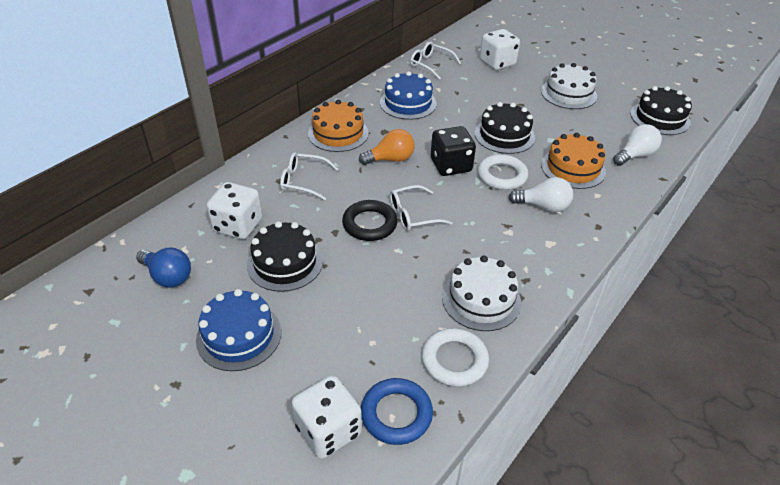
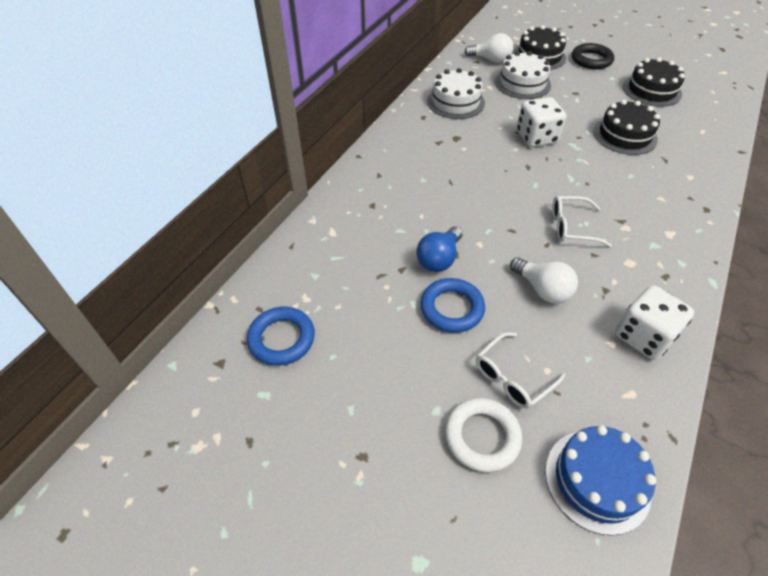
black dice: 1 -> 0
blue cake: 2 -> 1
blue ring: 1 -> 2
orange cake: 2 -> 0
orange light bulb: 1 -> 0
white dice: 3 -> 2
white glasses: 3 -> 2
white ring: 2 -> 1

